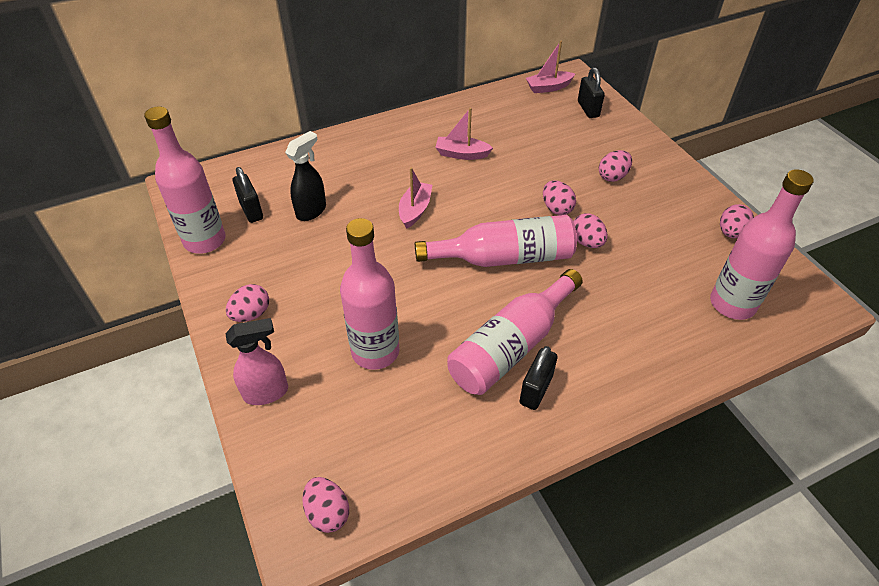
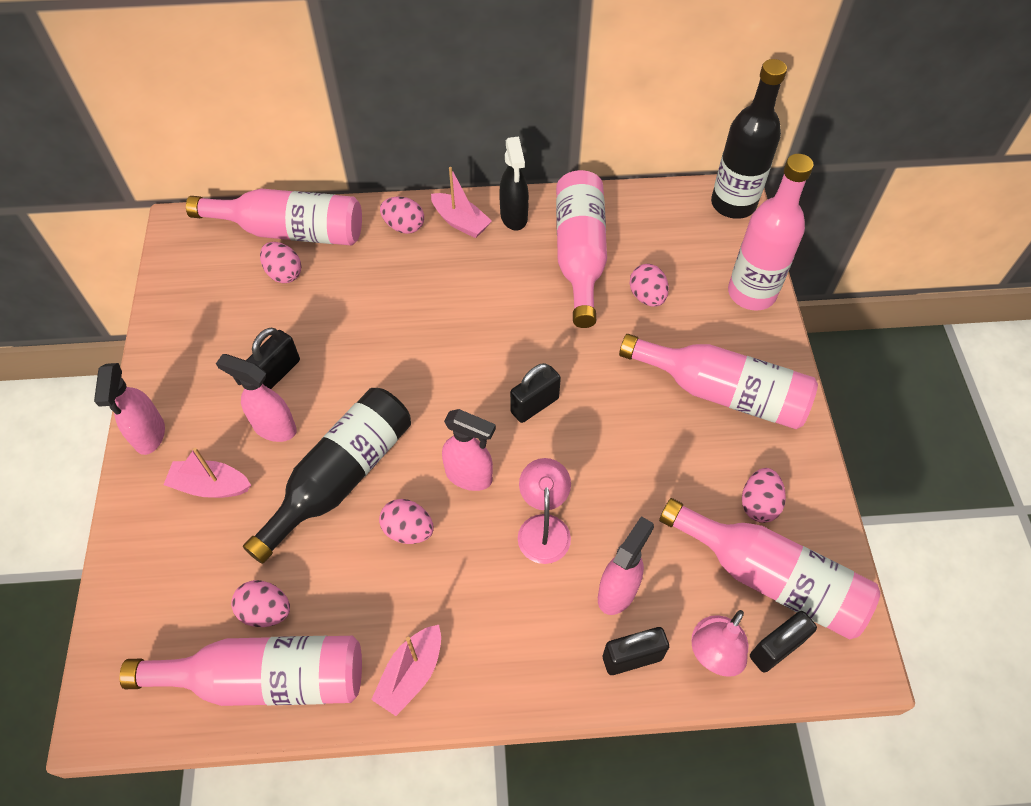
black bottle: 0 -> 2
black padlock: 3 -> 4
pink bottle: 5 -> 6
pink lamp: 0 -> 2
pink spray bottle: 1 -> 4

